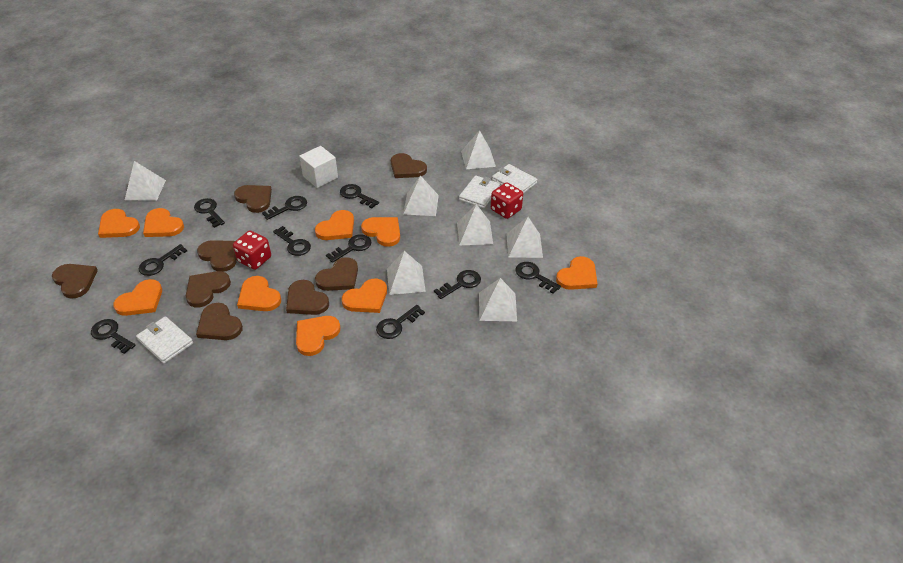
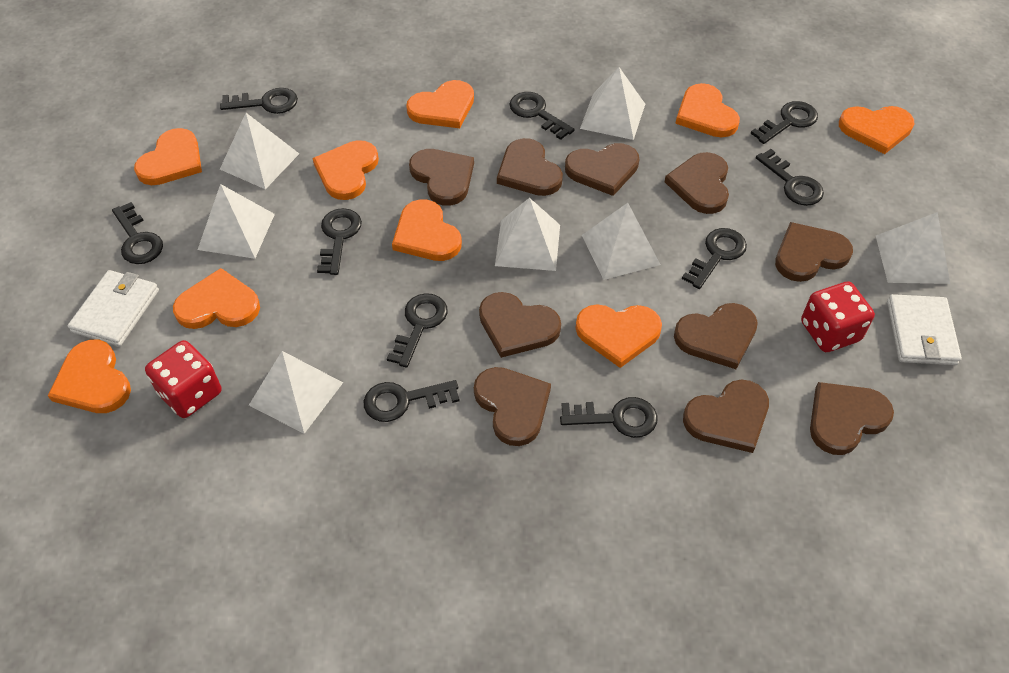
brown heart: 8 -> 10
white cube: 1 -> 0
white wallet: 3 -> 2

